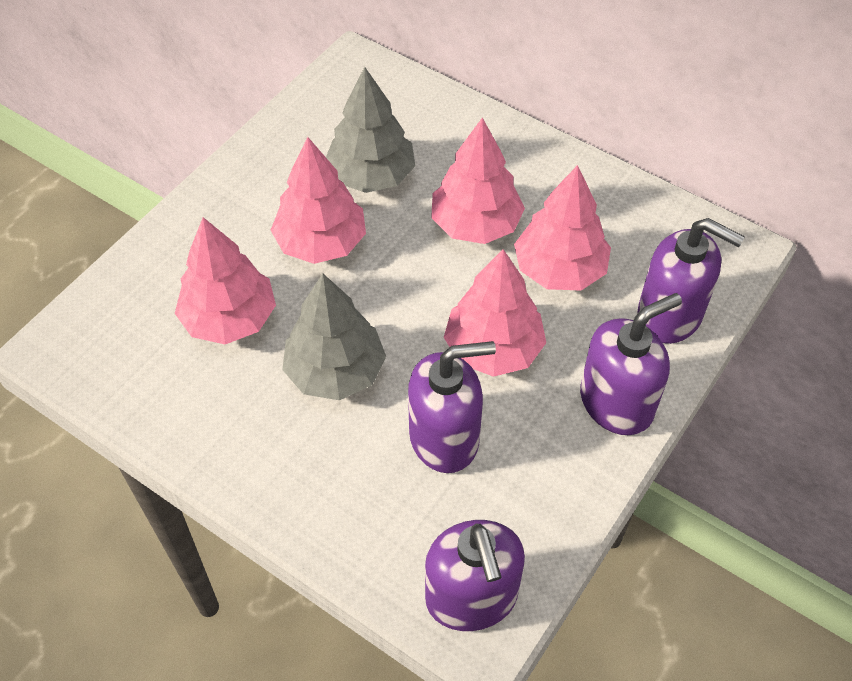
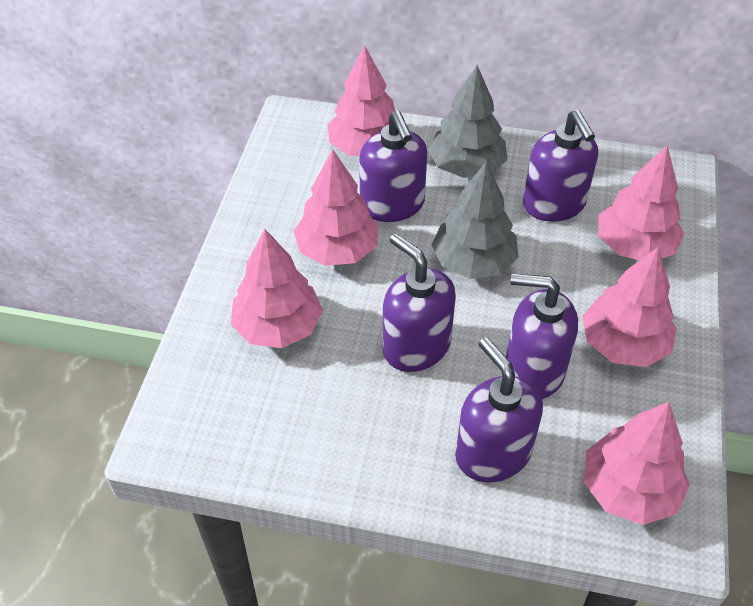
pink tree: 5 -> 6
purple soap dispenser: 4 -> 5

